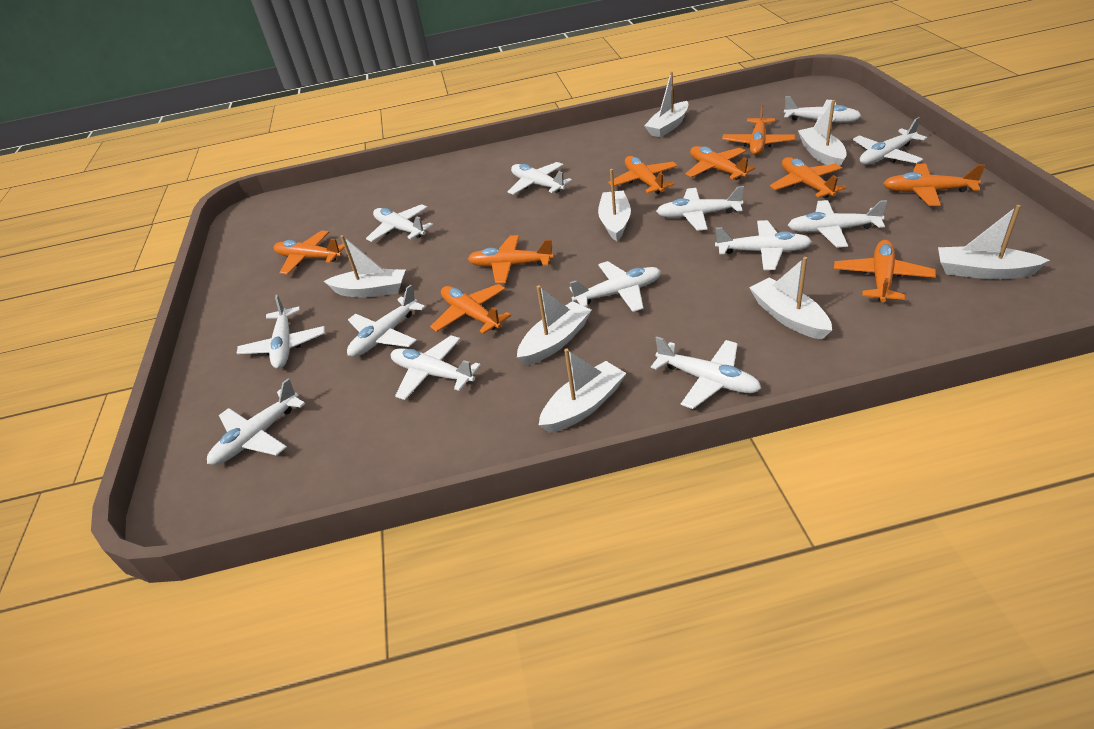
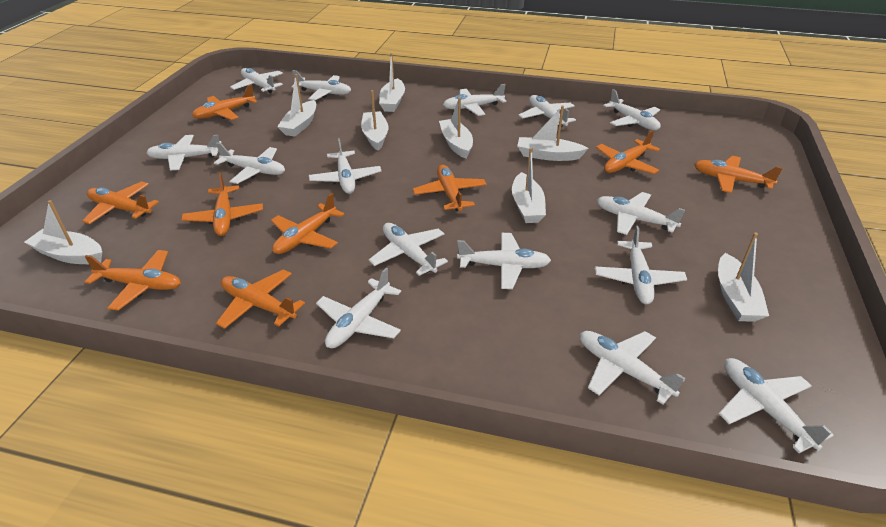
white plane: 13 -> 15

